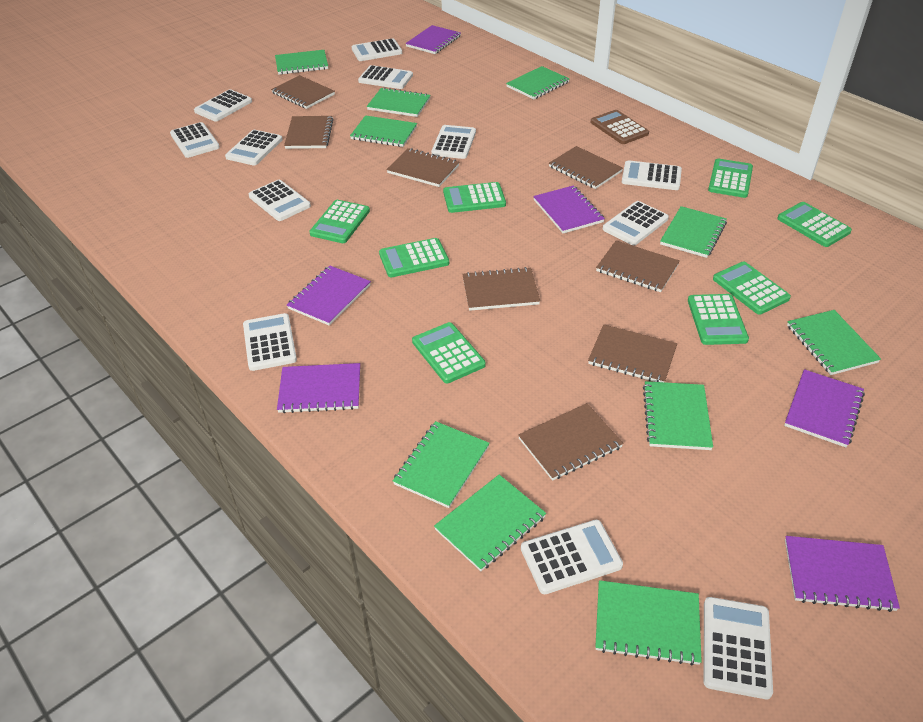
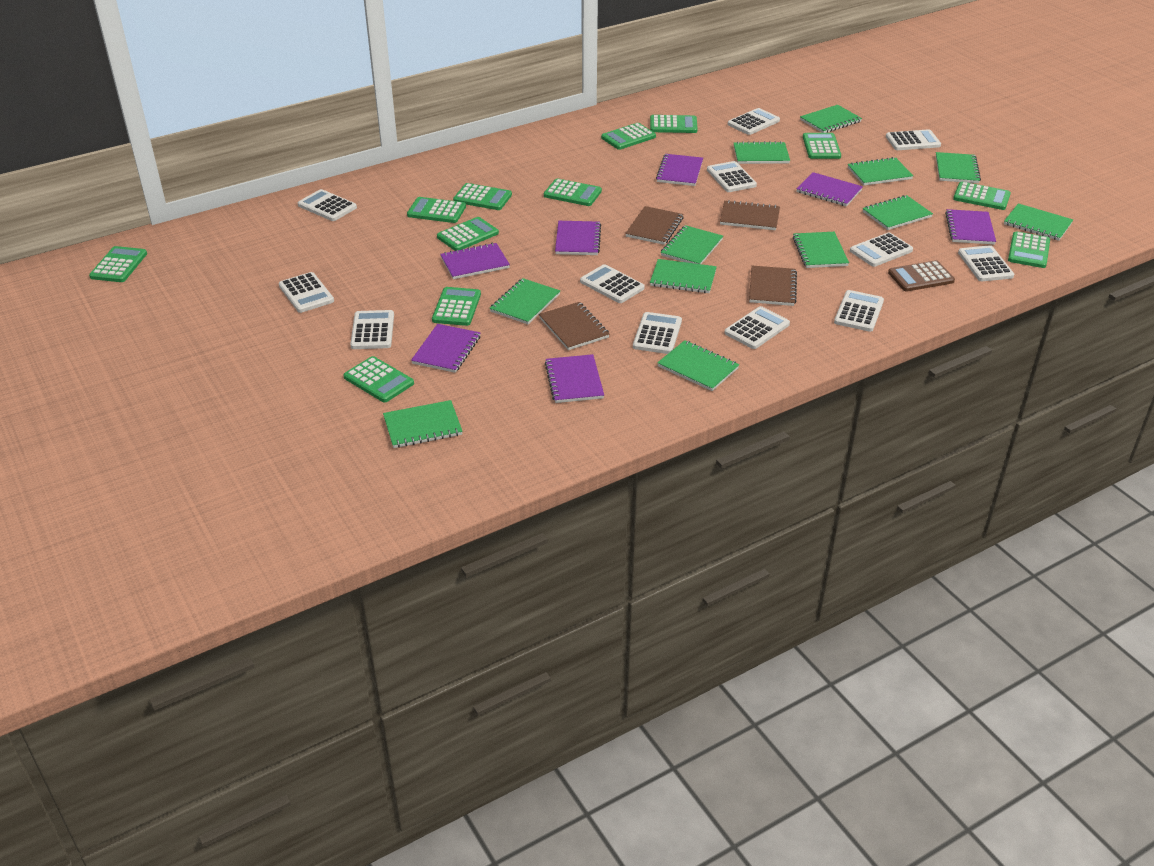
brown notebook: 8 -> 4
green calculator: 8 -> 12
green notebook: 10 -> 12
purple notebook: 6 -> 7

